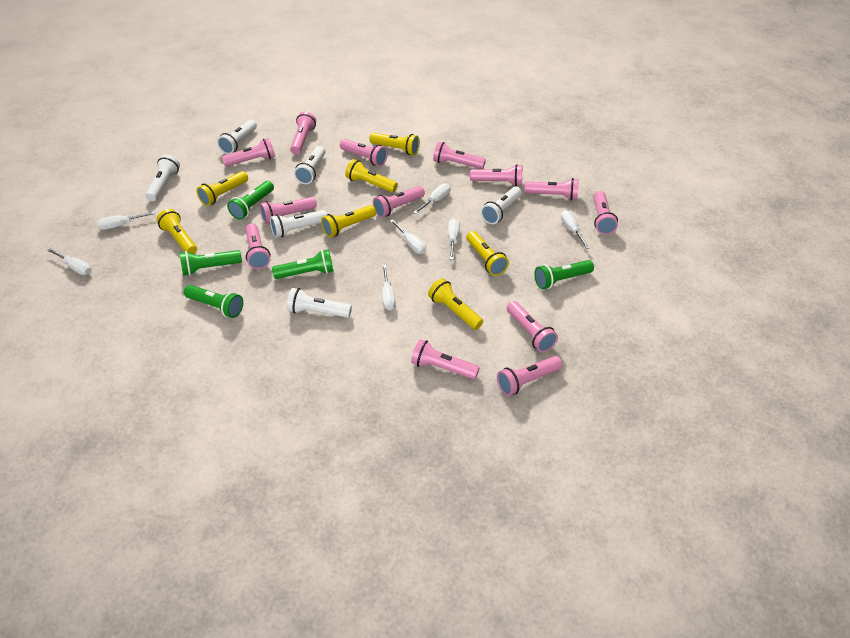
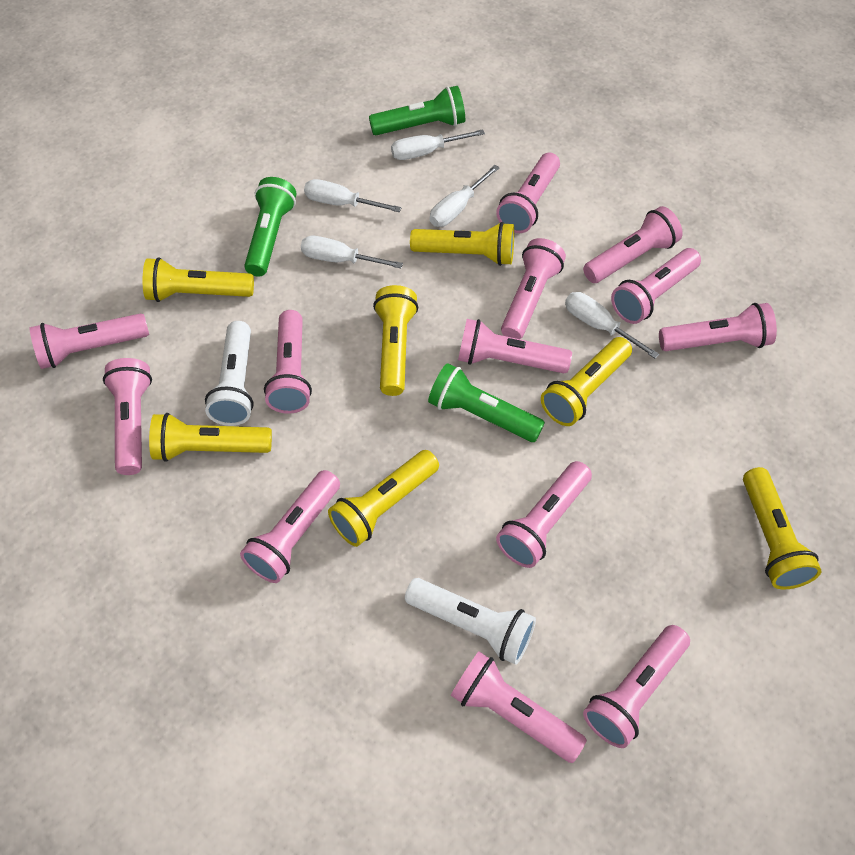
green flashlight: 5 -> 3
white flashlight: 6 -> 2
white screwdriver: 7 -> 5

